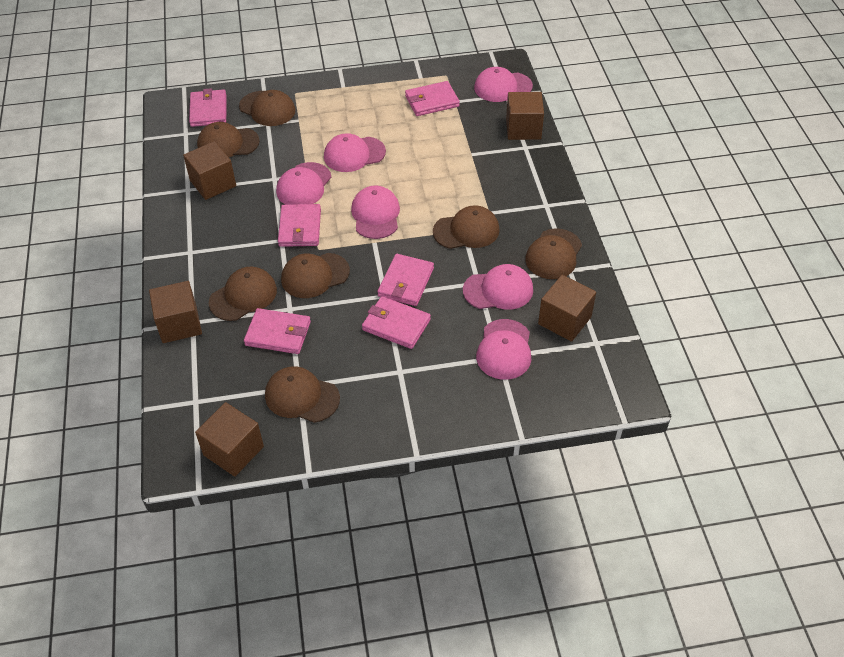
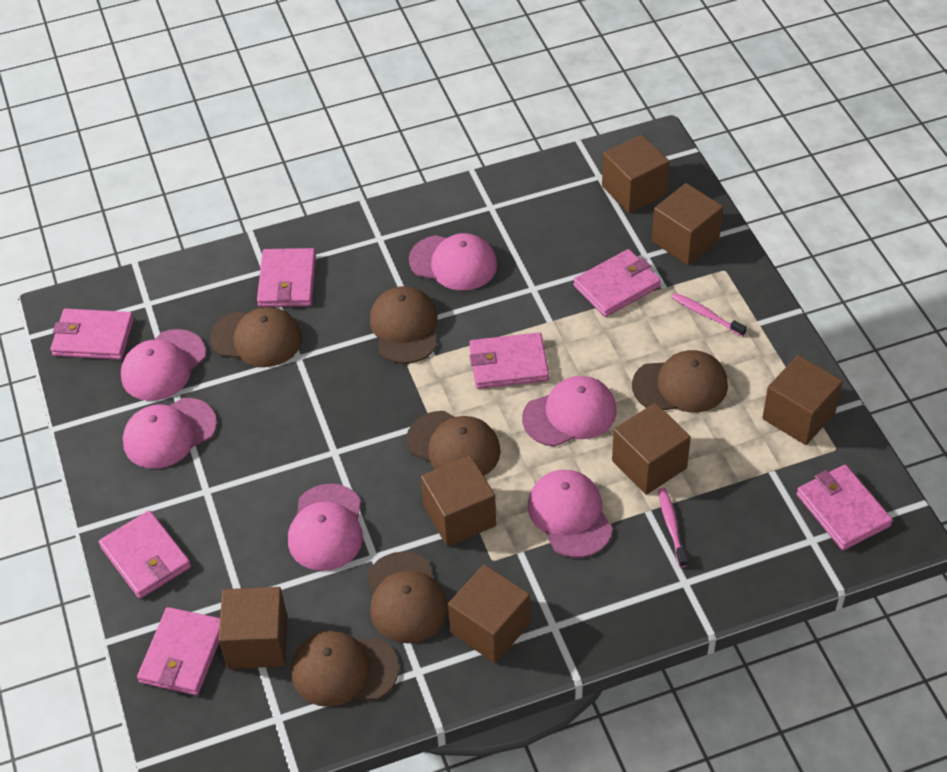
brown cap: 7 -> 6
brown cube: 5 -> 7
pink toothbrush: 0 -> 2
pink wallet: 6 -> 7

